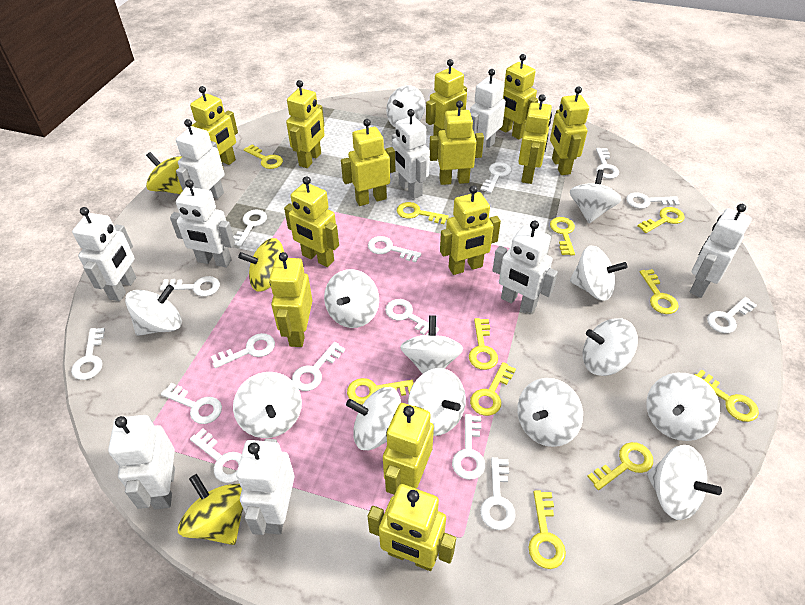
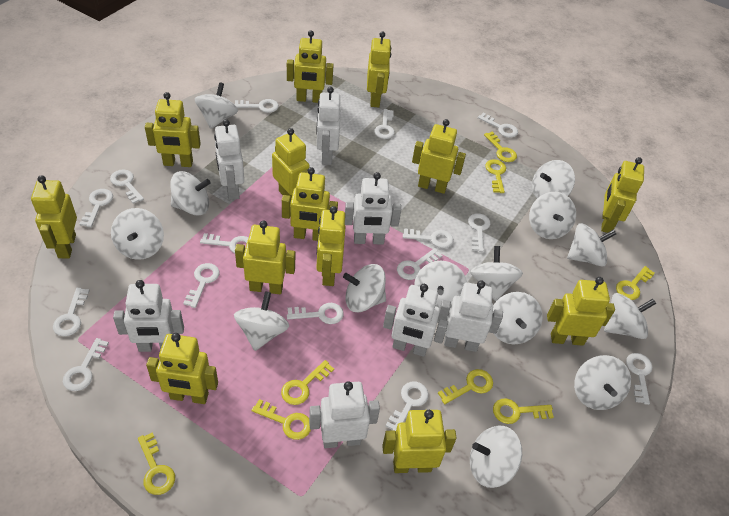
white robot: 9 -> 7
white spinning top: 13 -> 14
yellow key: 11 -> 8
yellow spinning top: 3 -> 0

